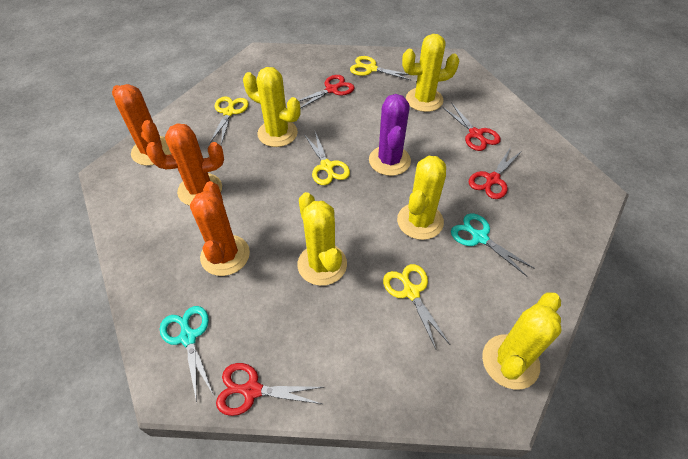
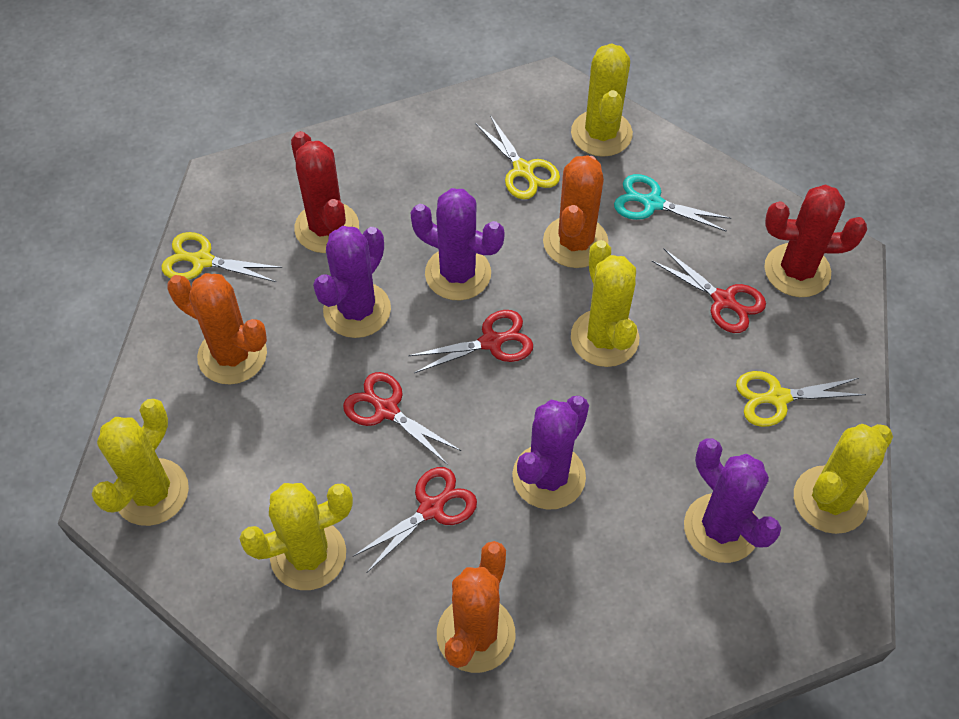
purple cactus: 1 -> 4
red cactus: 0 -> 2
turquoise scissors: 2 -> 1
yellow scissors: 4 -> 3

